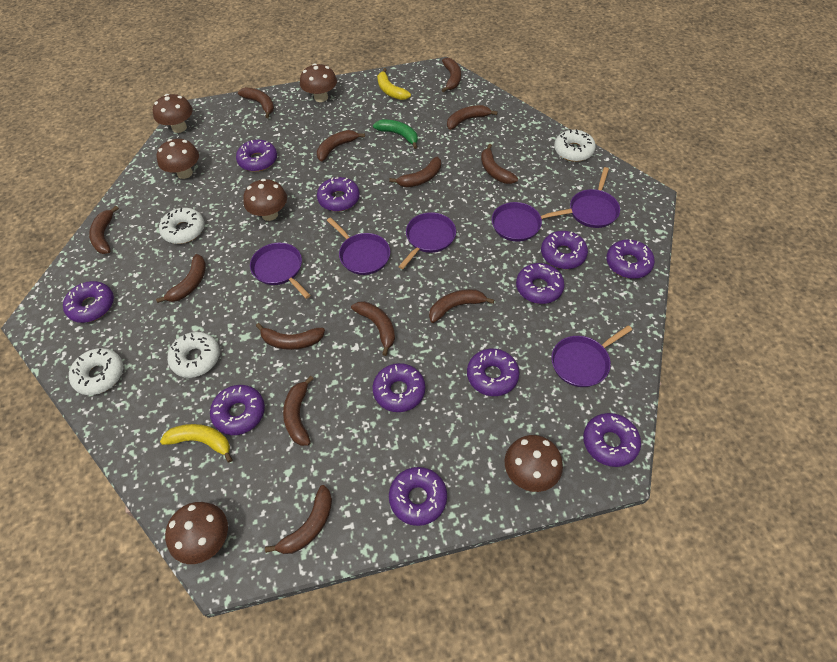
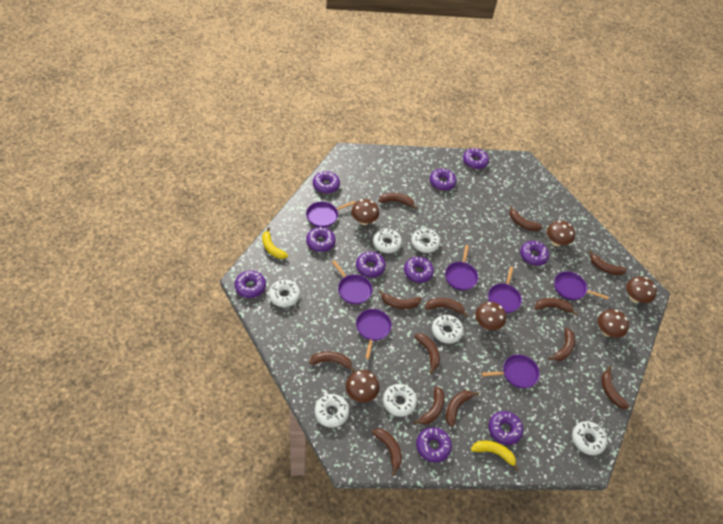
green banana: 1 -> 0
purple donut: 11 -> 10
purple pan: 6 -> 7
white donut: 4 -> 7

